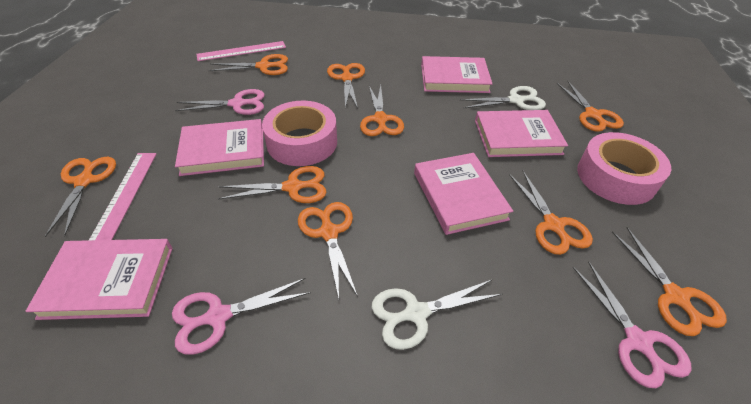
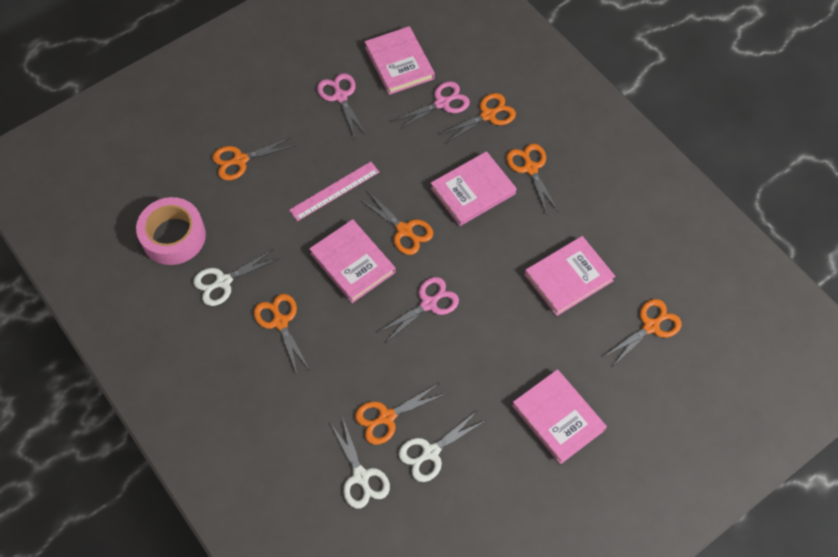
orange scissors: 9 -> 7
pink ruler: 2 -> 1
pink tape: 2 -> 1
white scissors: 2 -> 3

